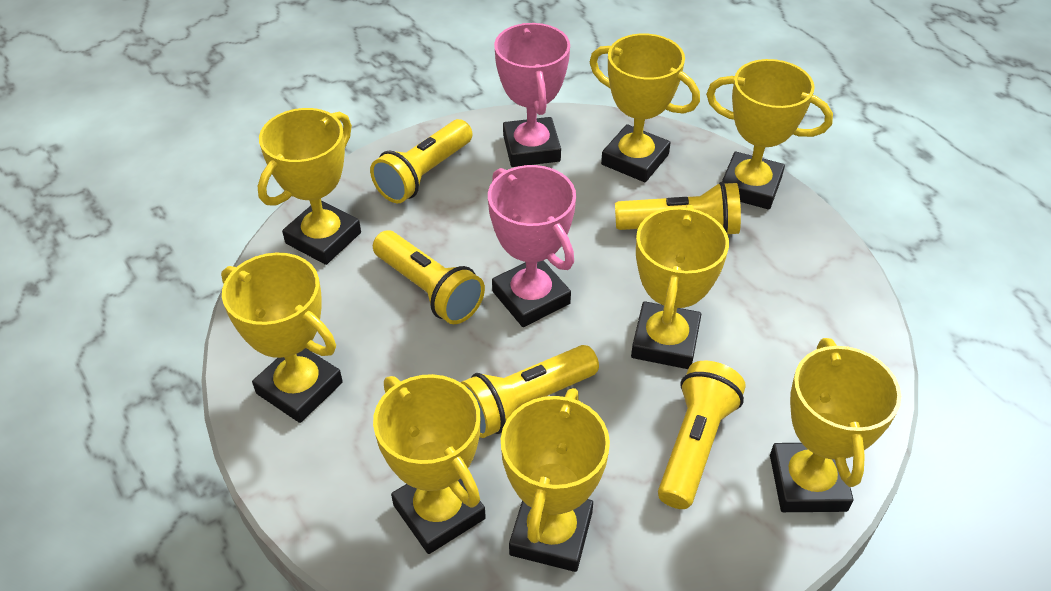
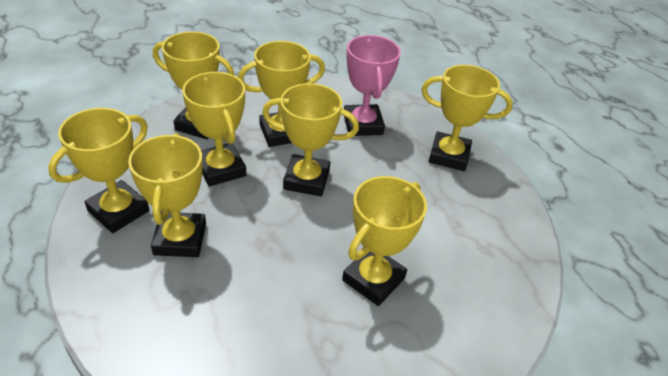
pink trophy: 2 -> 1
yellow flashlight: 5 -> 0

